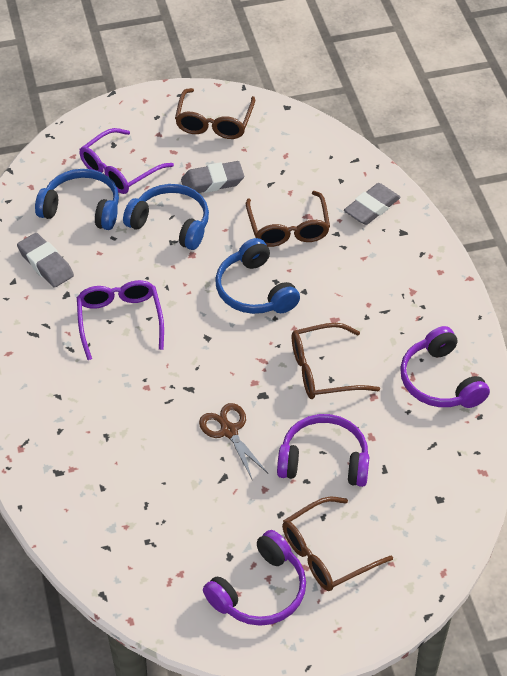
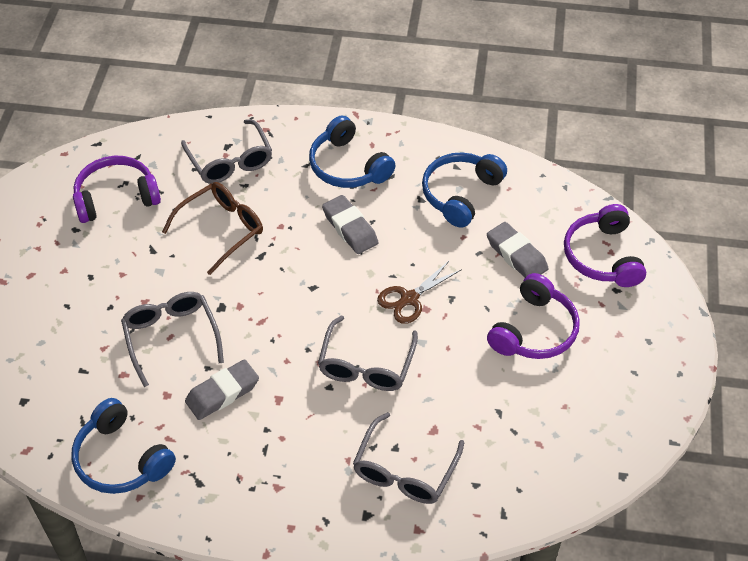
brown glasses: 4 -> 1
grey glasses: 0 -> 4
purple glasses: 2 -> 0

